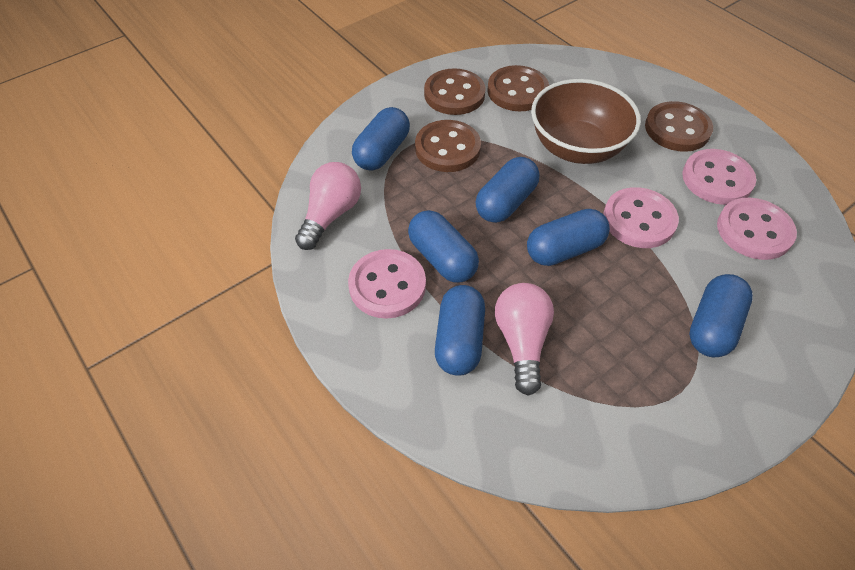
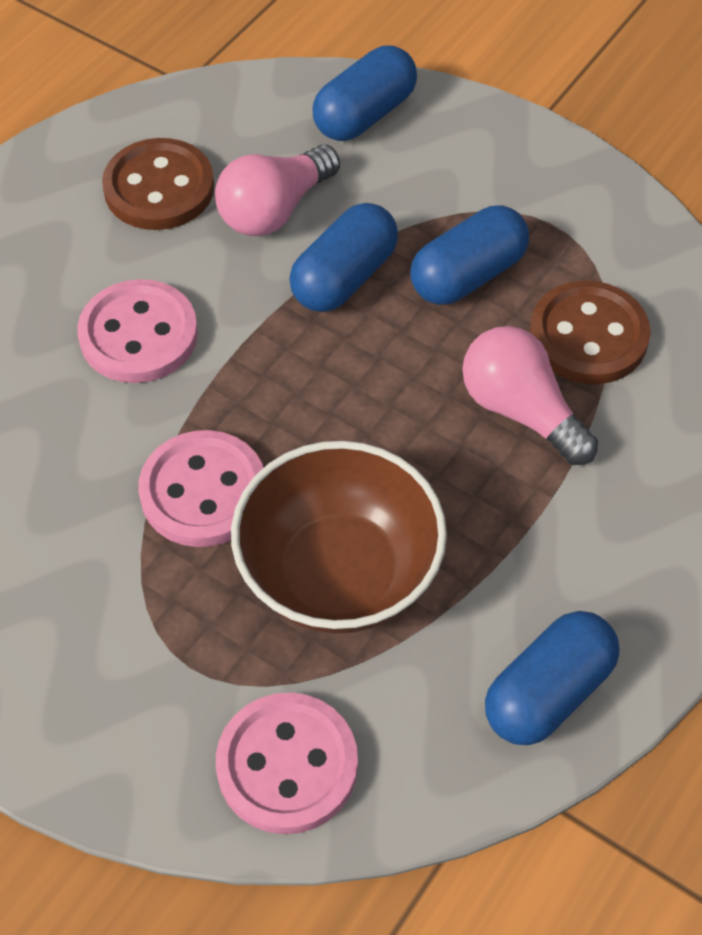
blue capsule: 6 -> 4
brown button: 4 -> 2
pink button: 4 -> 3

